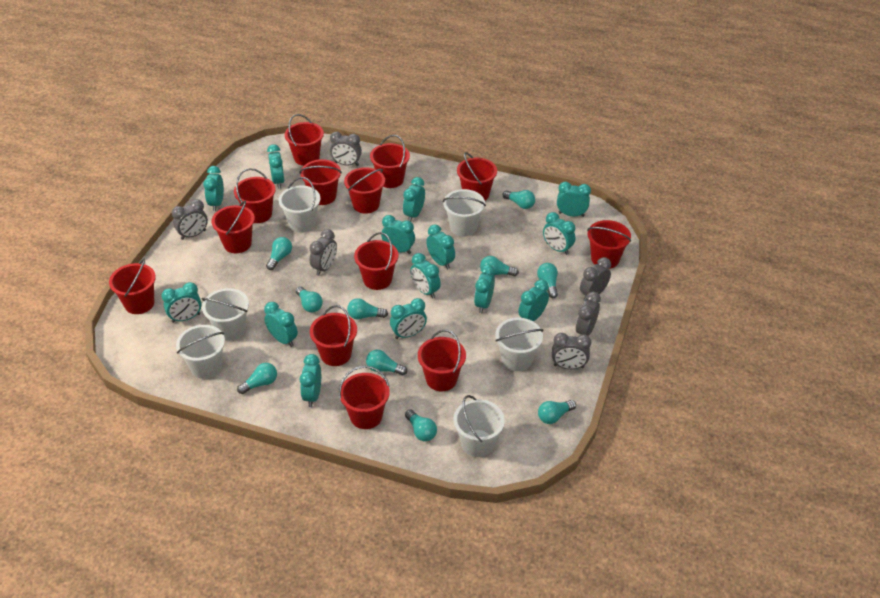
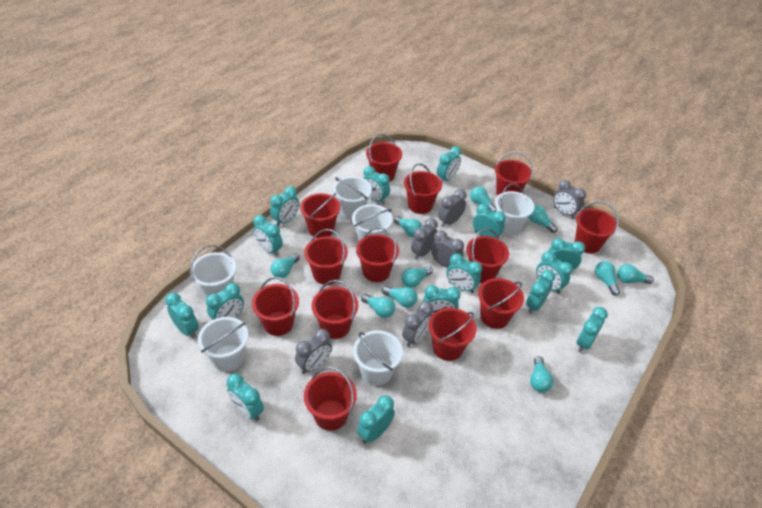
turquoise clock: 14 -> 15

